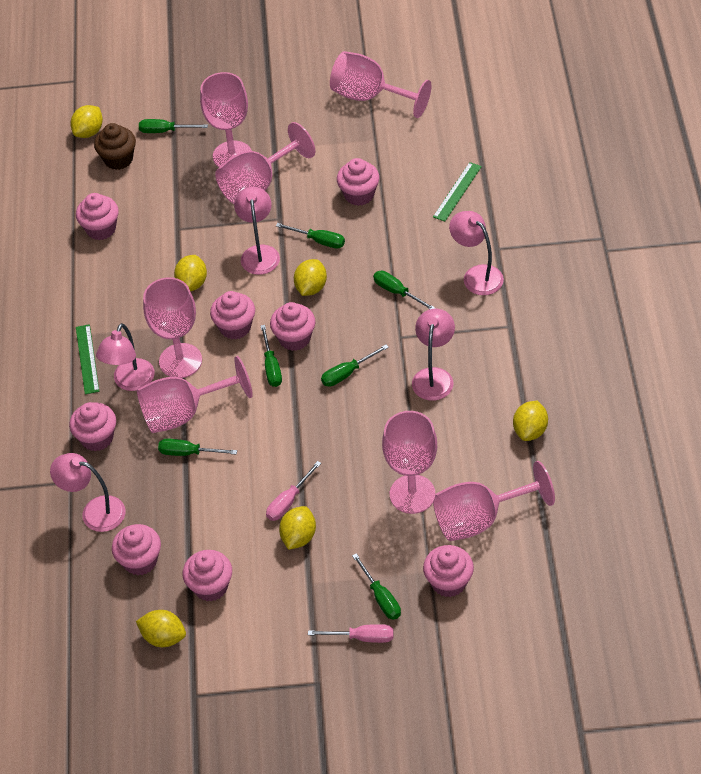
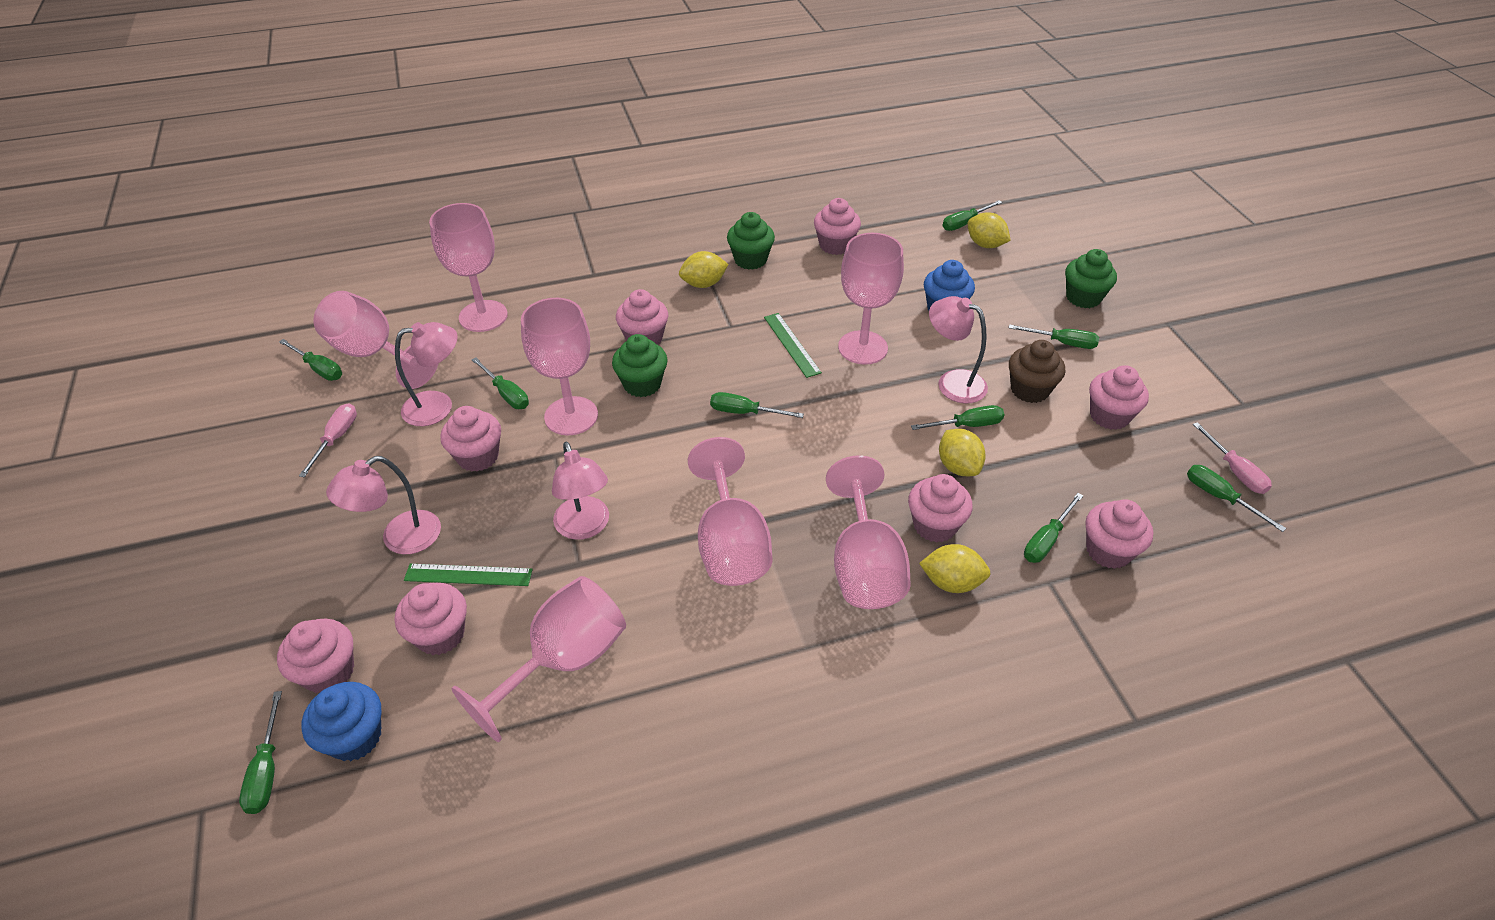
blue cupcake: 0 -> 2
green cupcake: 0 -> 3
green screwdriver: 7 -> 9
pink lamp: 5 -> 4
yellow lemon: 6 -> 4

